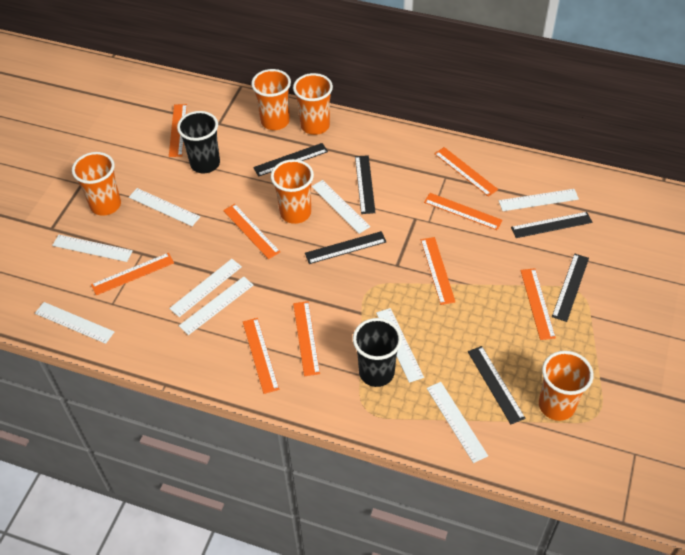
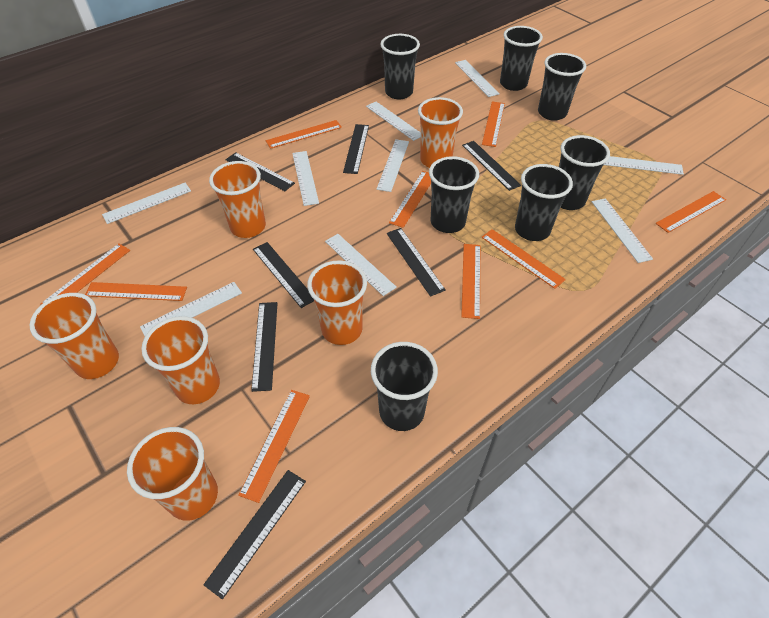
black cup: 2 -> 7
black ruler: 6 -> 7
orange cup: 5 -> 6

